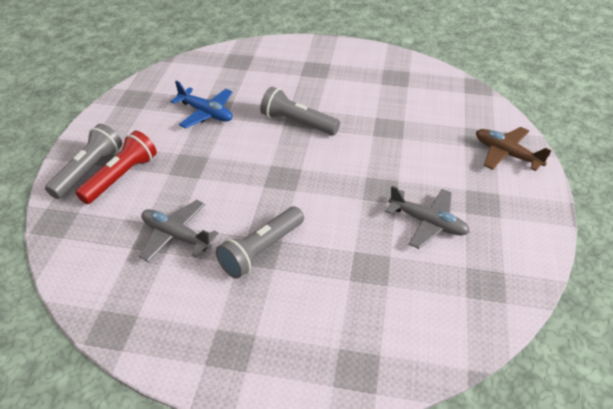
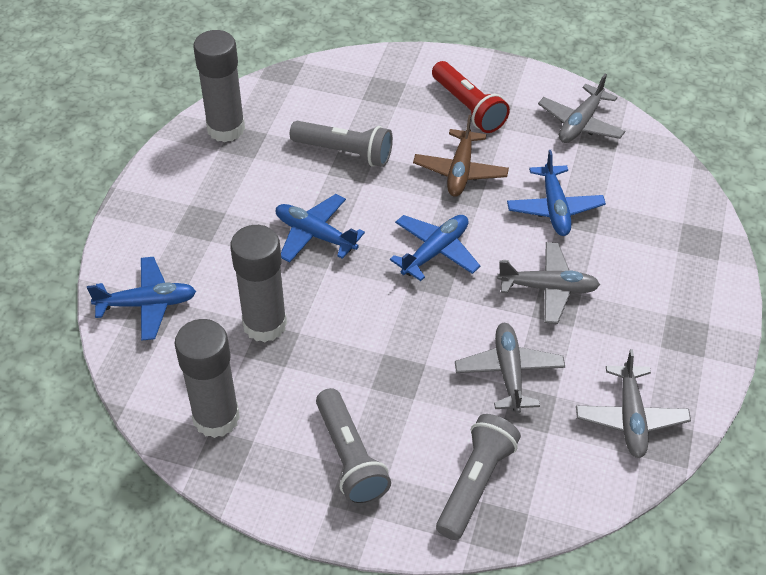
blue plane: 1 -> 4
grey glue stick: 0 -> 3
grey plane: 2 -> 4

